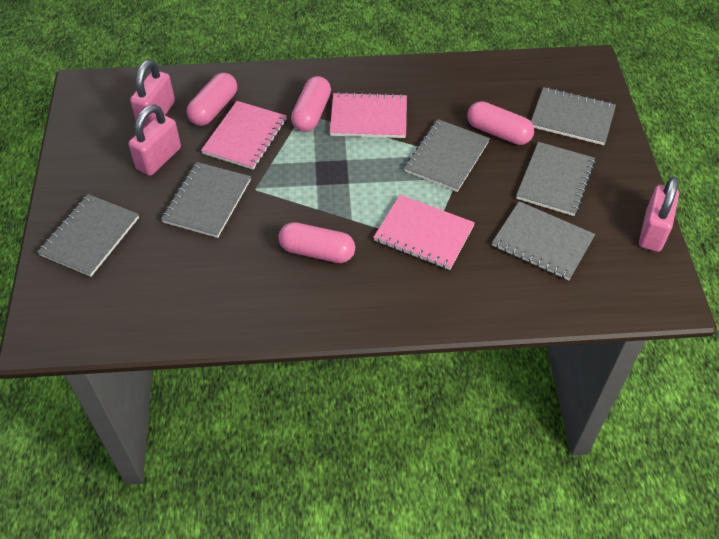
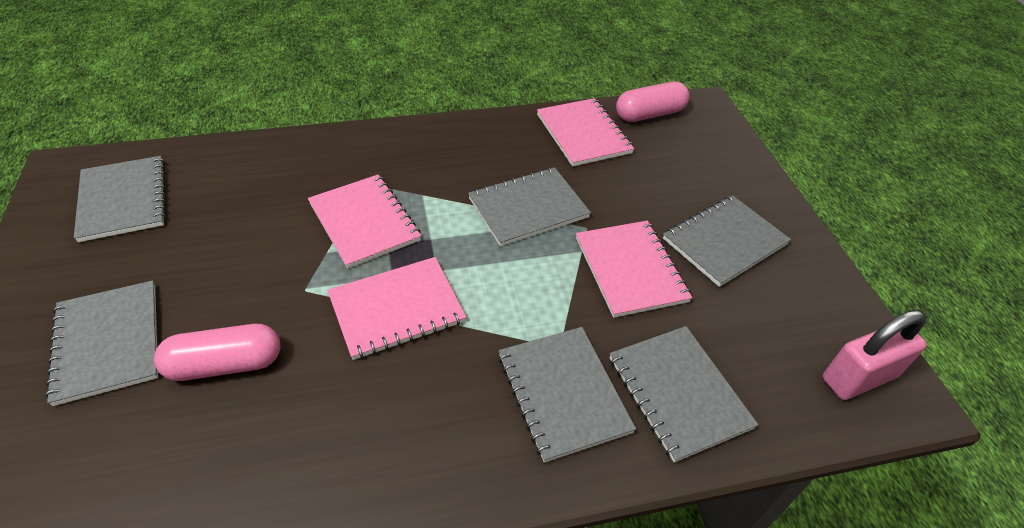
pink capsule: 4 -> 2
pink notebook: 3 -> 4
pink padlock: 3 -> 1

